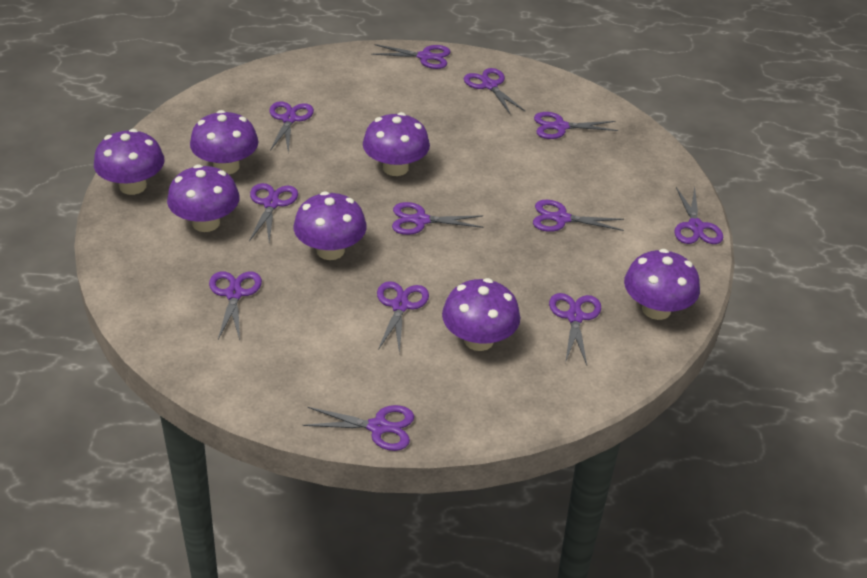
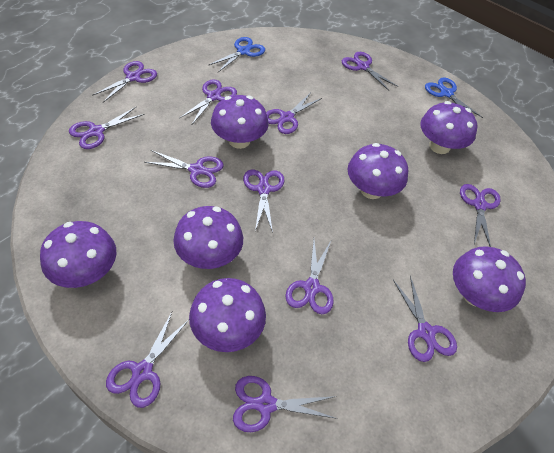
blue scissors: 0 -> 2

